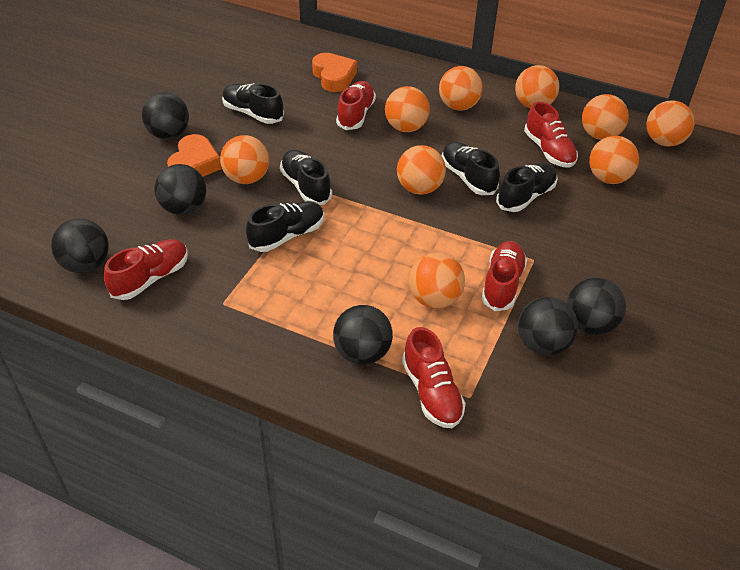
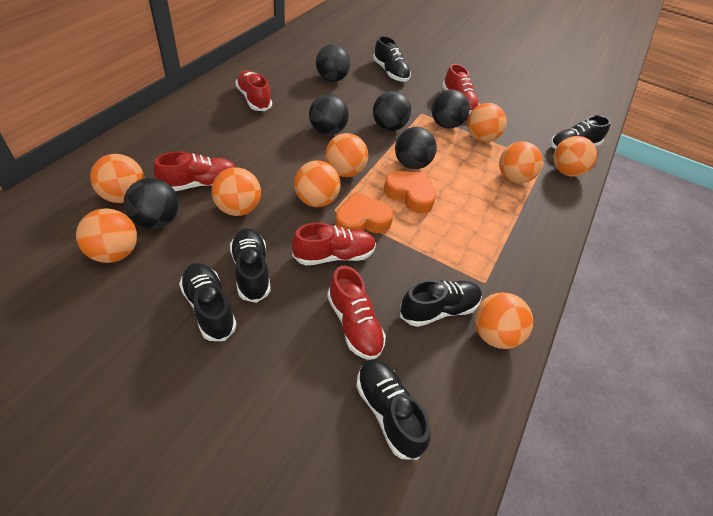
black shoe: 5 -> 6

